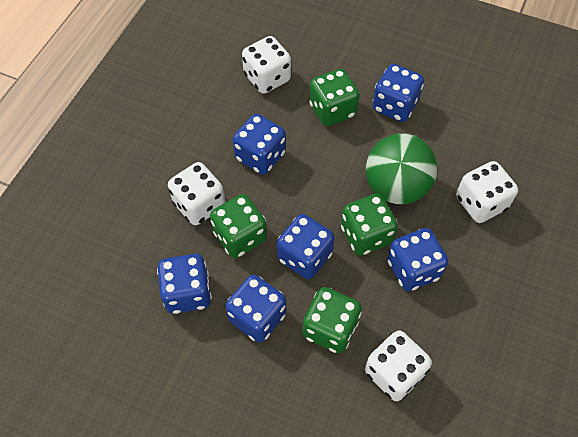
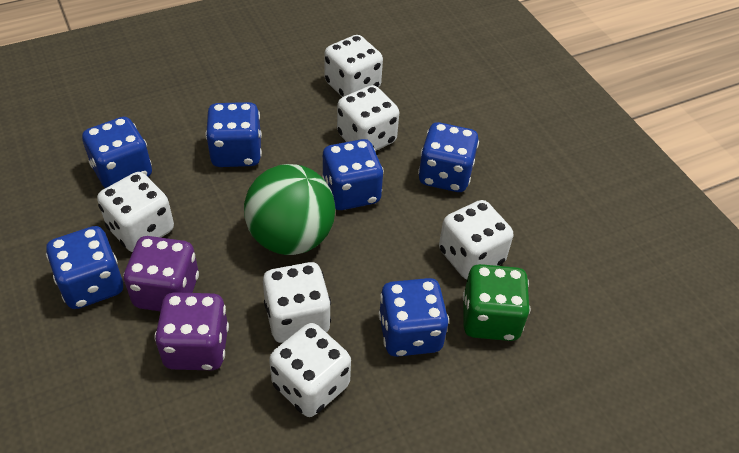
green dice: 4 -> 1
purple dice: 0 -> 2
white dice: 4 -> 6

